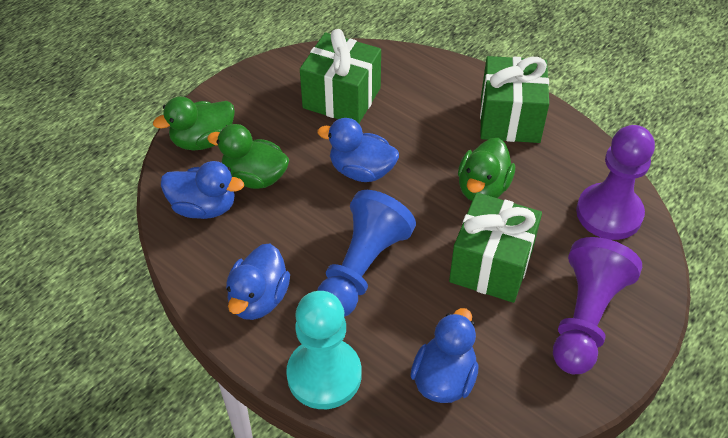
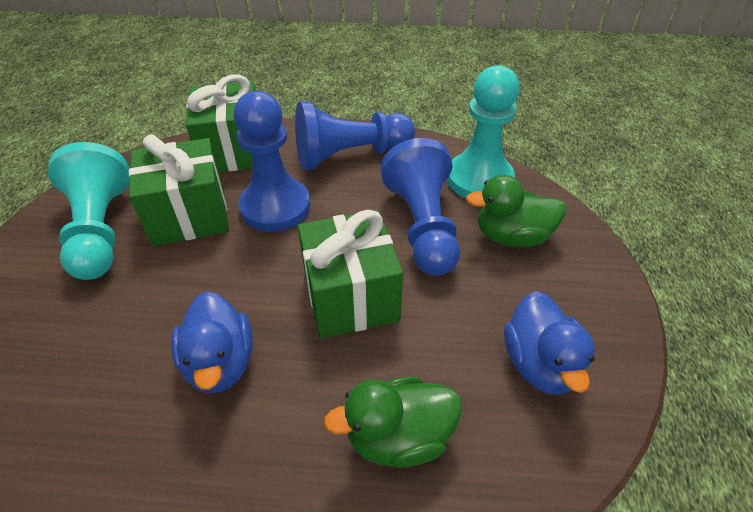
blue duck: 4 -> 2
blue pawn: 1 -> 3
green duck: 3 -> 2
purple pawn: 2 -> 0
turquoise pawn: 1 -> 2

